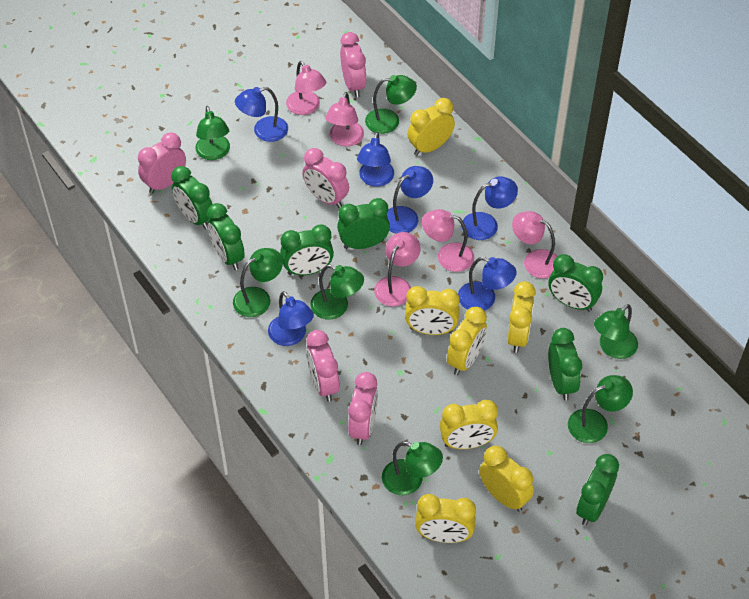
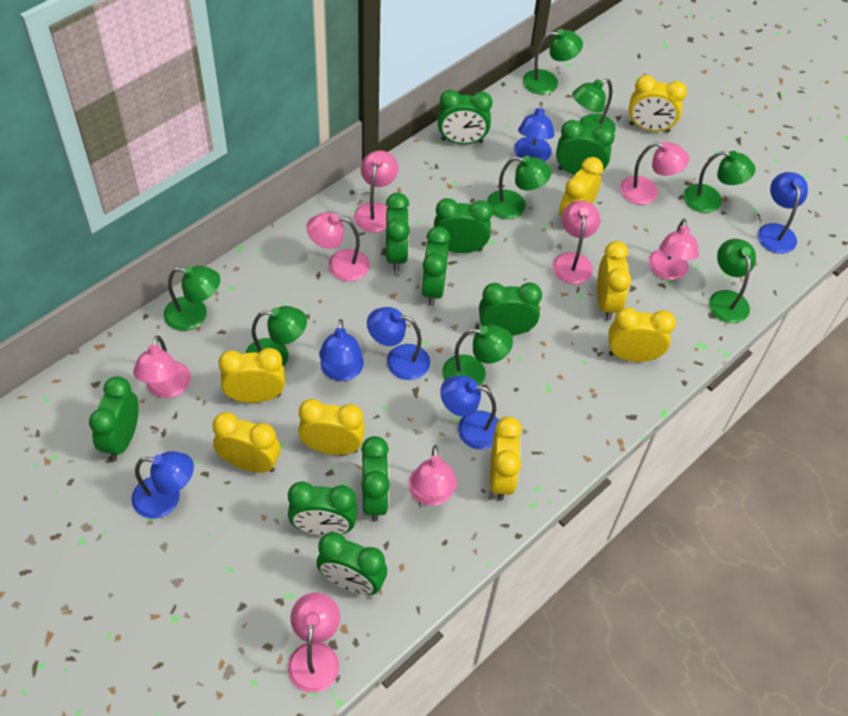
green clock: 7 -> 10
green lamp: 7 -> 8
pink clock: 5 -> 0
pink lamp: 5 -> 8
yellow clock: 7 -> 8

